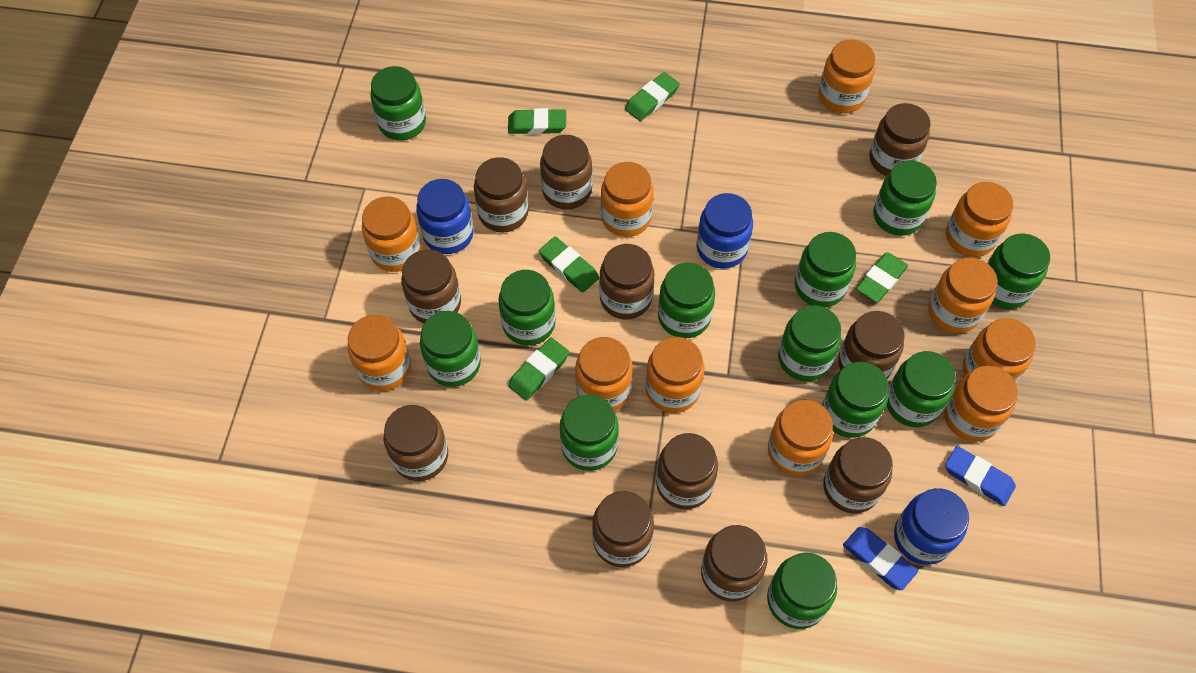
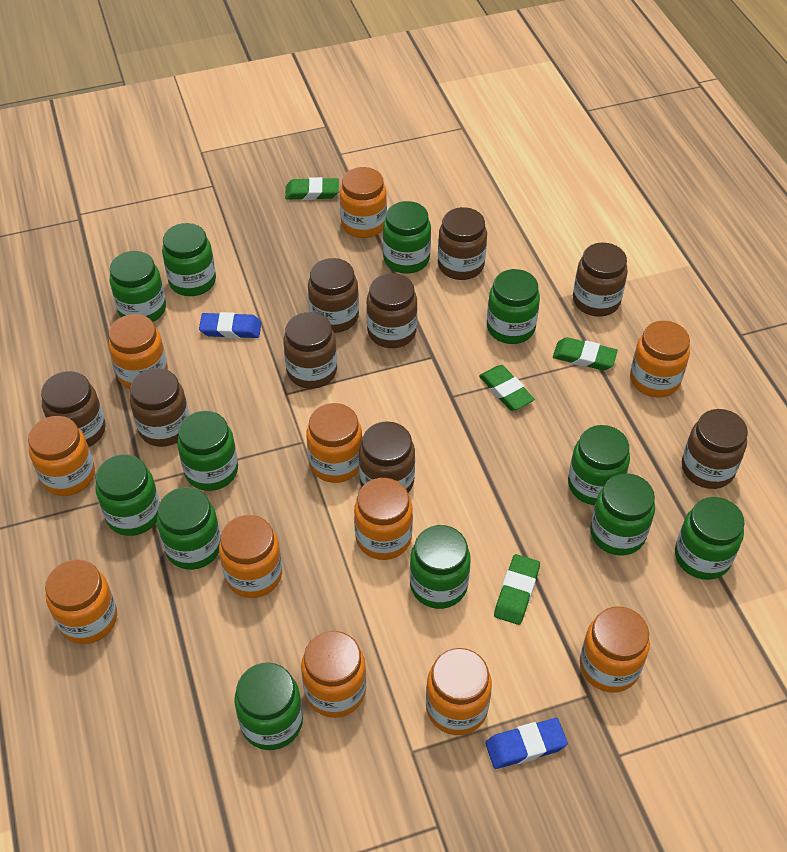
blue jar: 3 -> 0
brown jar: 11 -> 9
green eraser: 5 -> 4

